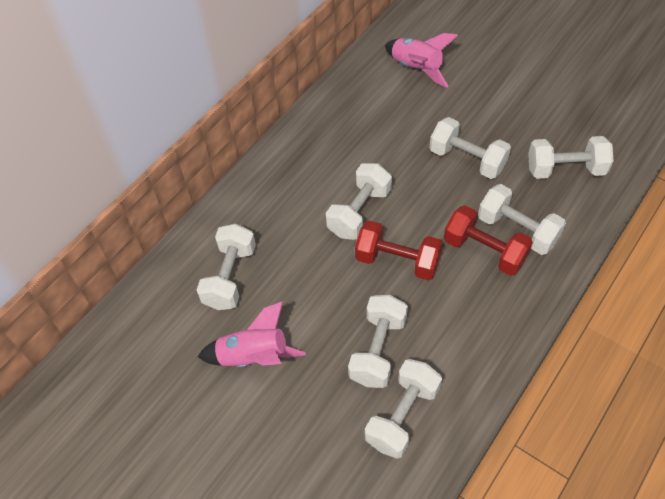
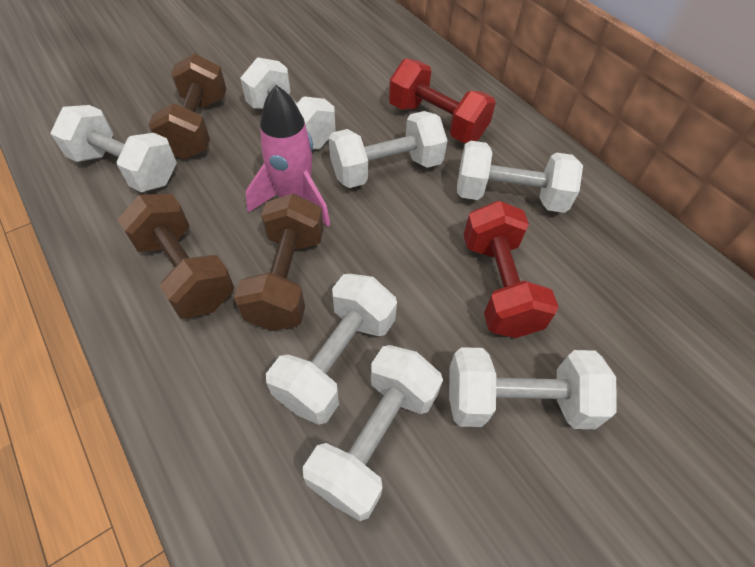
brown dumbbell: 0 -> 3
pink rocket: 2 -> 1

